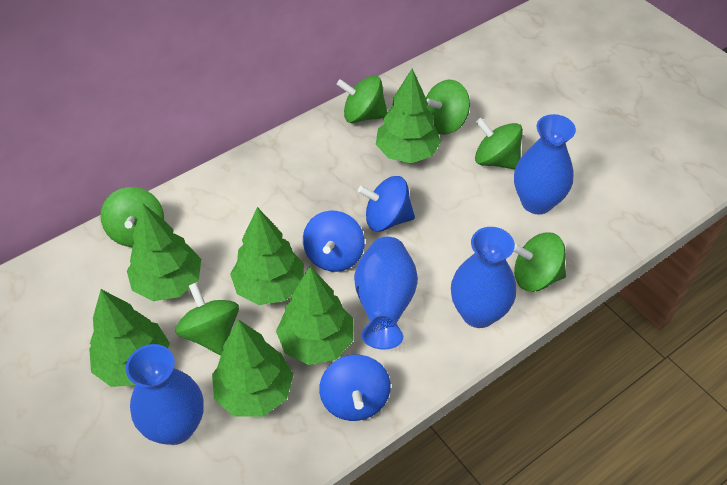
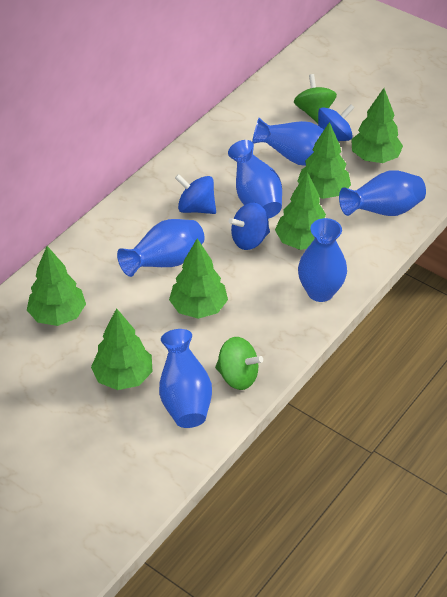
blue vase: 4 -> 6
green spinning top: 6 -> 2

